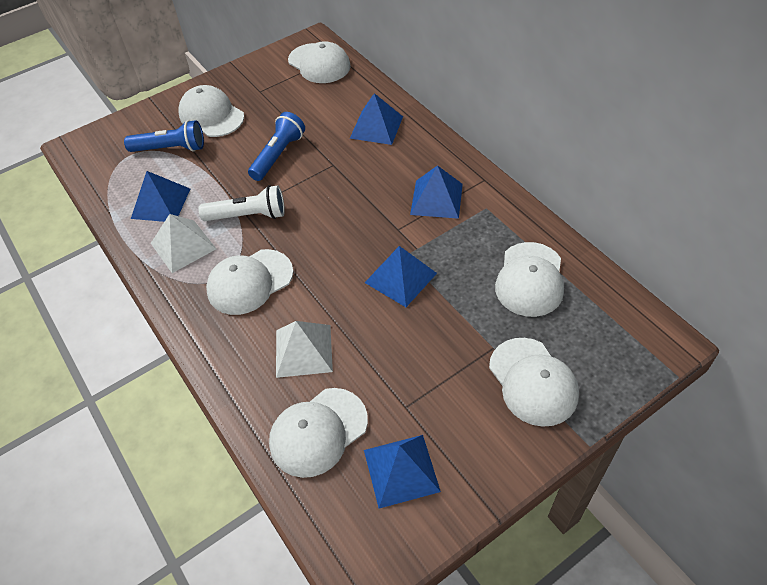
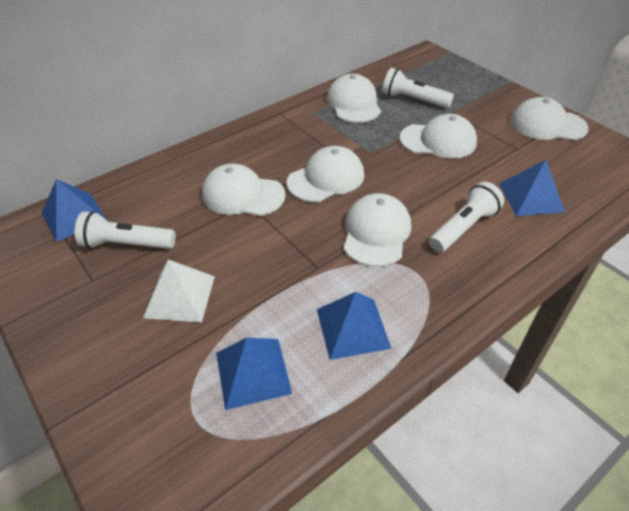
blue flashlight: 2 -> 0
blue pyramid: 5 -> 4
white flashlight: 1 -> 3
white pyramid: 2 -> 1

